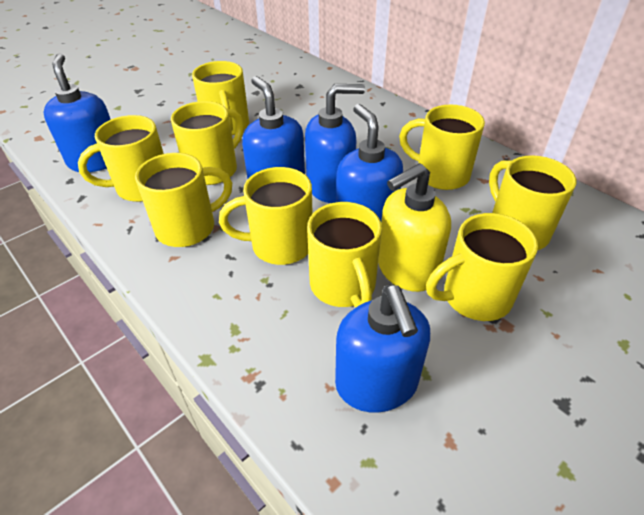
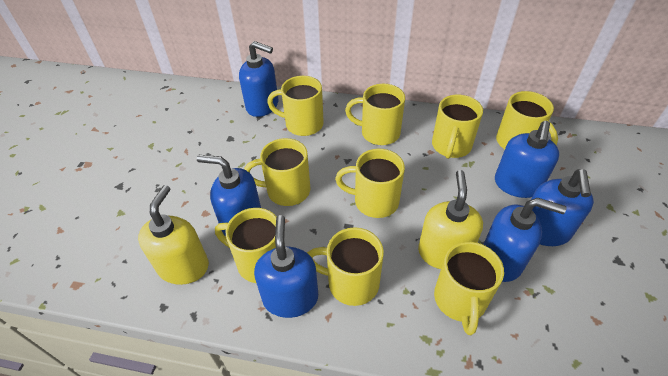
blue soap dispenser: 5 -> 6
yellow soap dispenser: 1 -> 2

